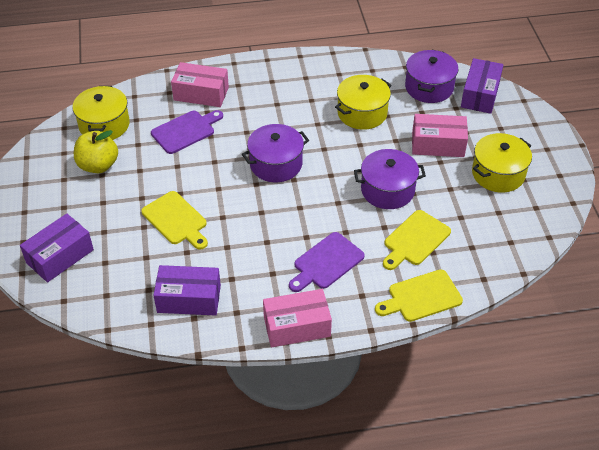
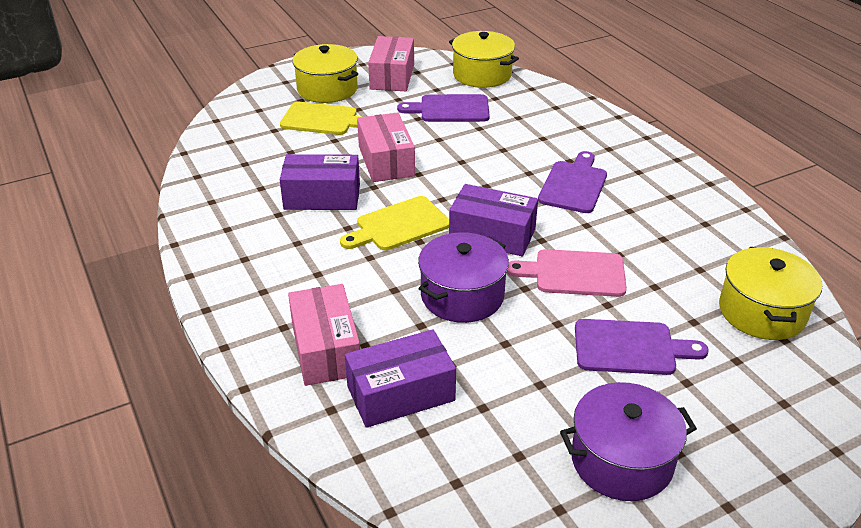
pink cutting board: 0 -> 1
purple cutting board: 2 -> 3
purple pot: 3 -> 2
yellow apple: 1 -> 0
yellow cutting board: 3 -> 2

